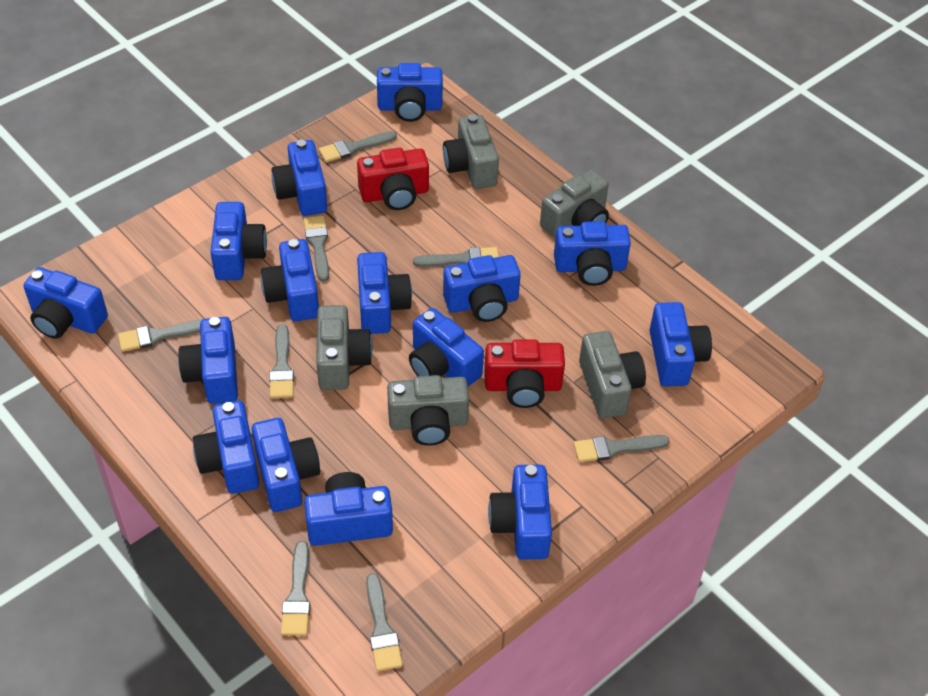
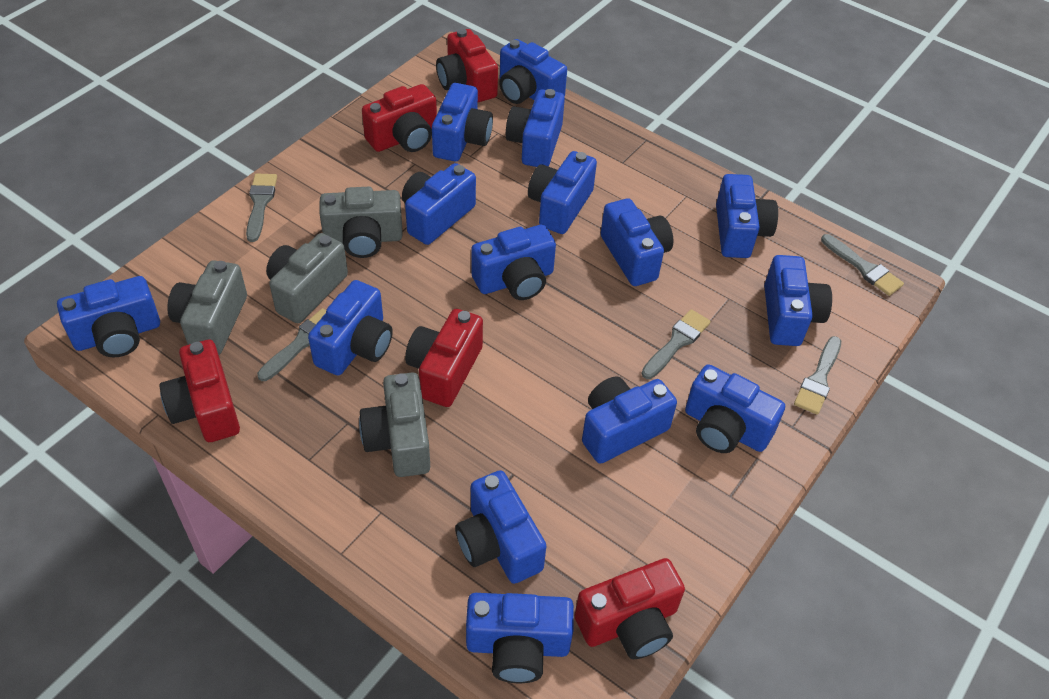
grey brush: 8 -> 5
grey camera: 5 -> 4
red camera: 2 -> 5

